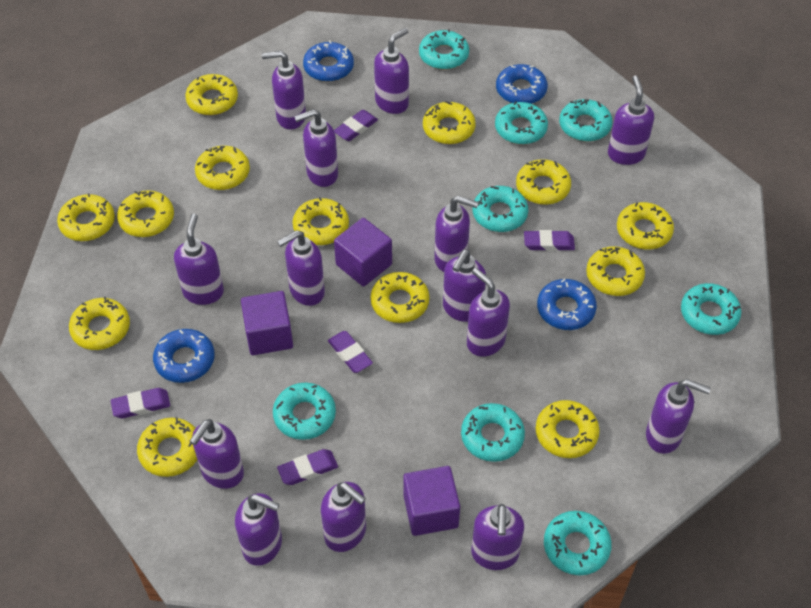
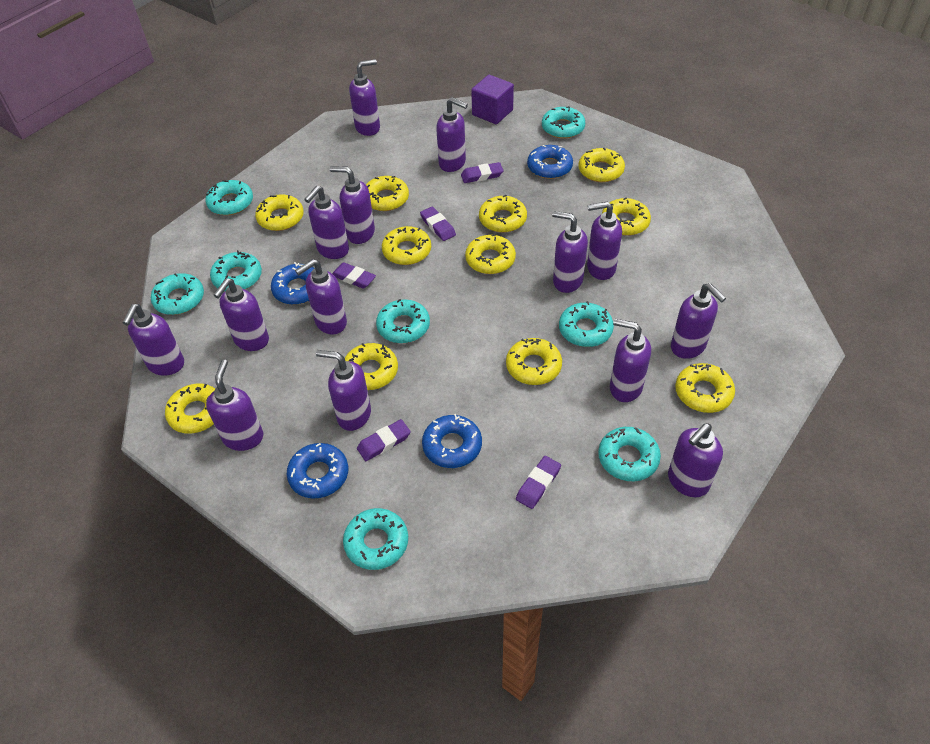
purple cube: 3 -> 1
yellow donut: 13 -> 11

